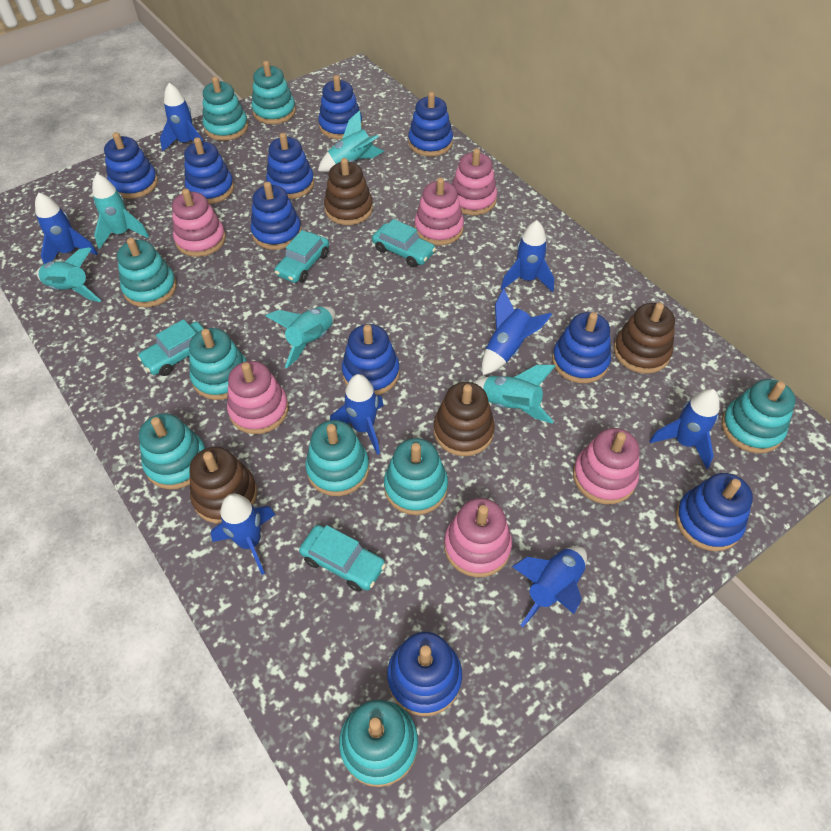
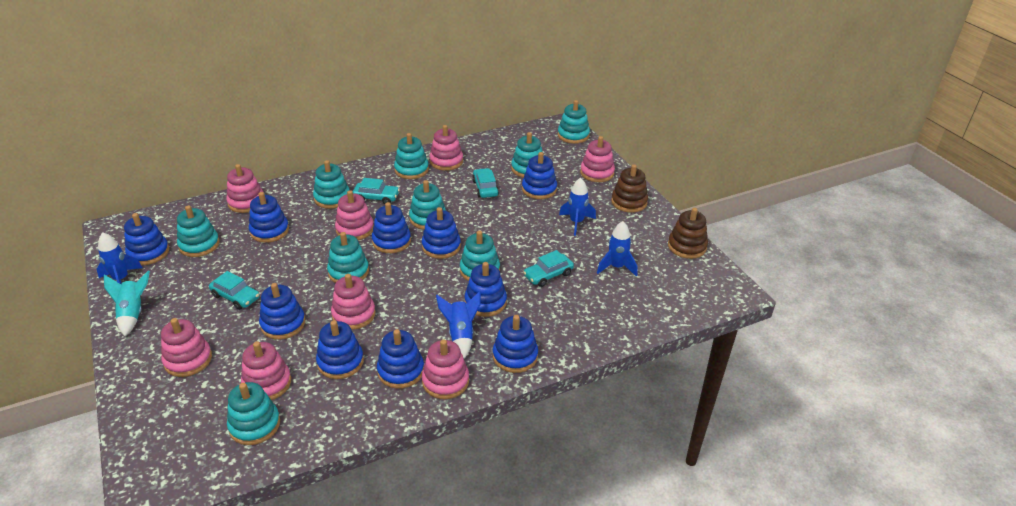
blue rocket: 8 -> 4
brown stacking toy: 4 -> 2
pink stacking toy: 6 -> 8
turquoise rocket: 5 -> 1

